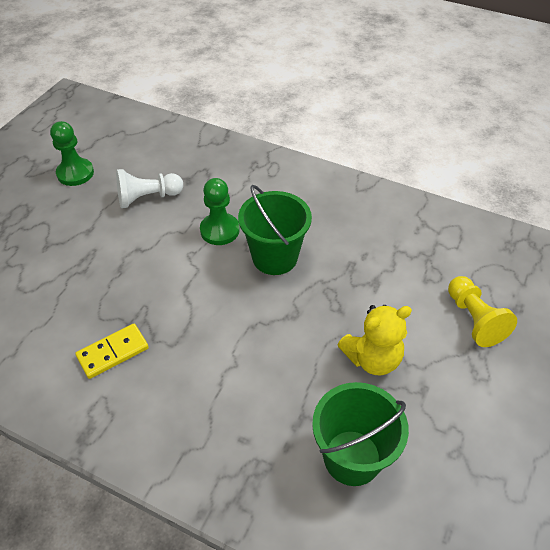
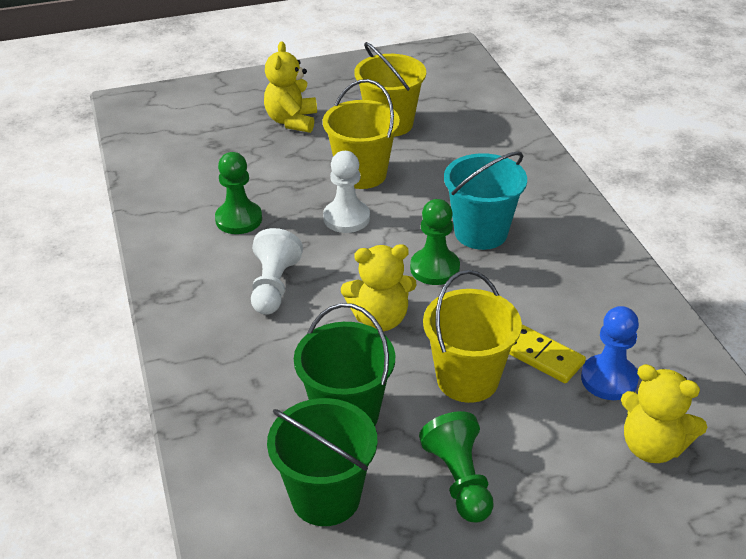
blue pawn: 0 -> 1
green pawn: 2 -> 3
turquoise bucket: 0 -> 1
white pawn: 1 -> 2
yellow bucket: 0 -> 3
yellow pawn: 1 -> 0
yellow teddy bear: 1 -> 3

